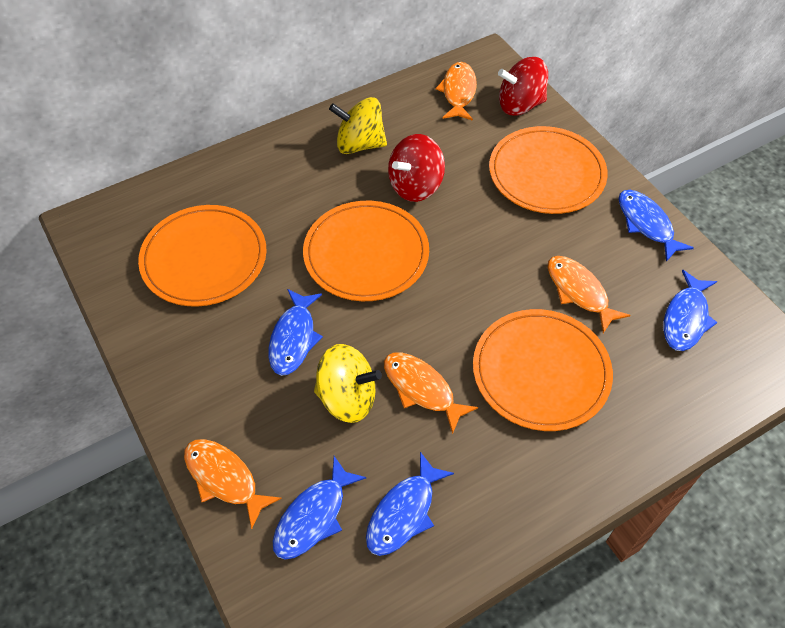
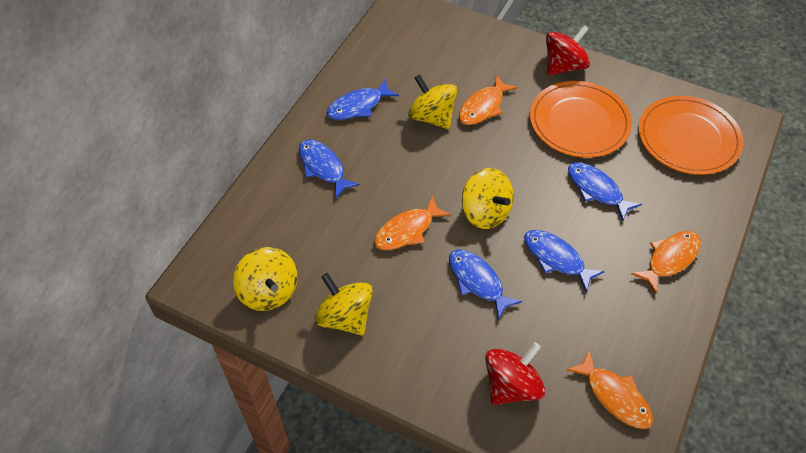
orange plate: 4 -> 2
yellow spinning top: 2 -> 4

